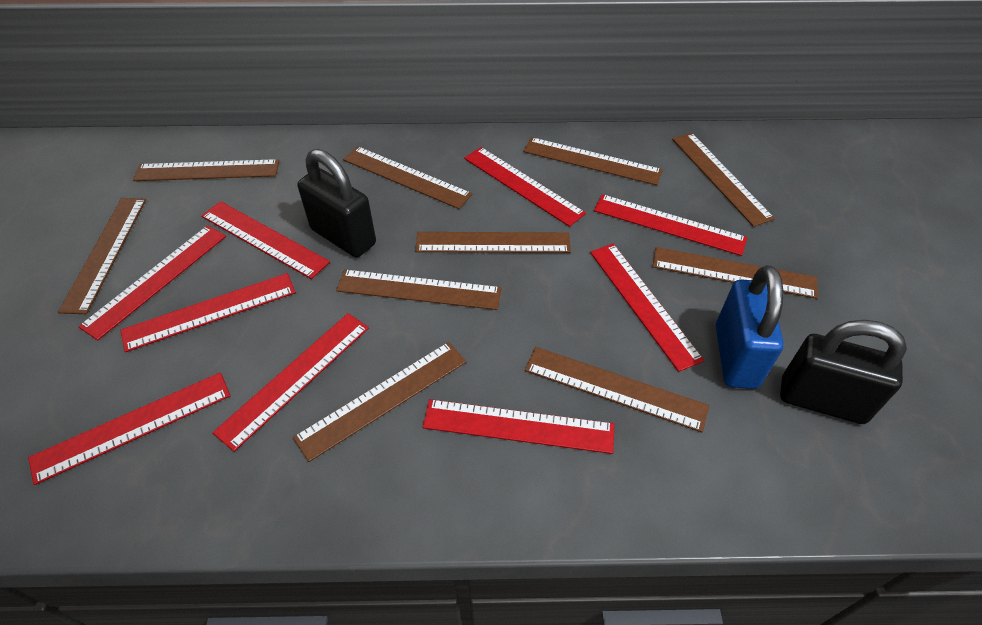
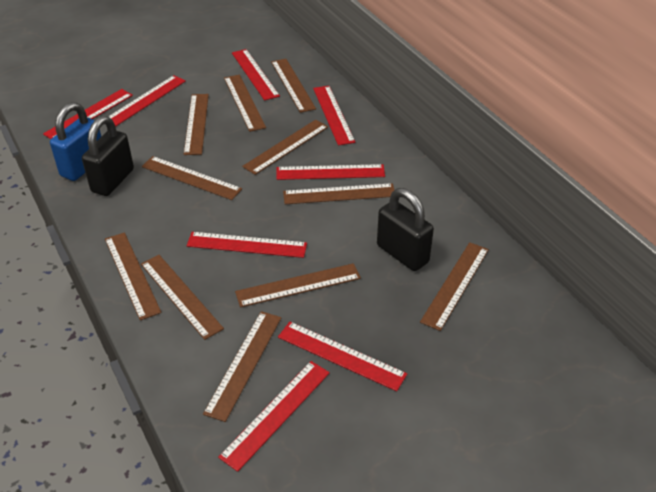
brown ruler: 10 -> 11
red ruler: 9 -> 8

